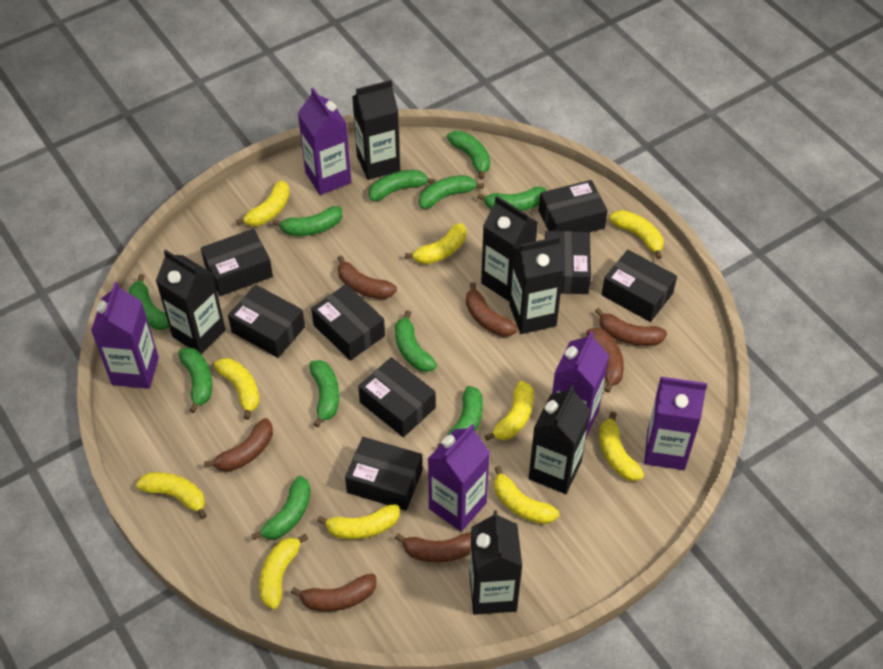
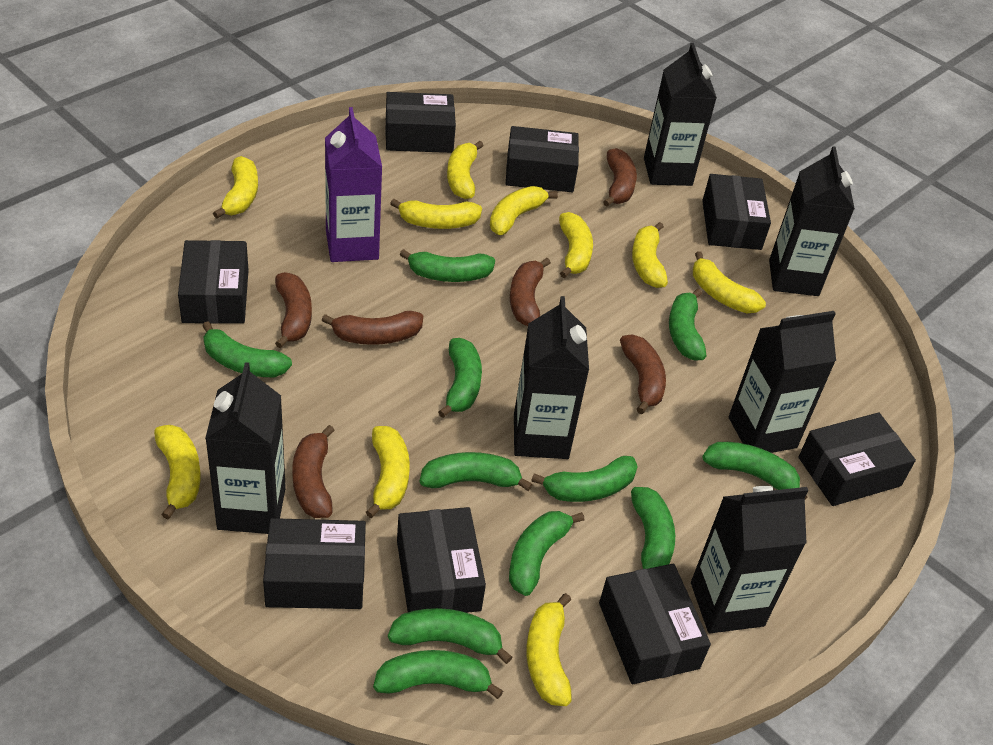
brown banana: 7 -> 6
purple carton: 5 -> 1

